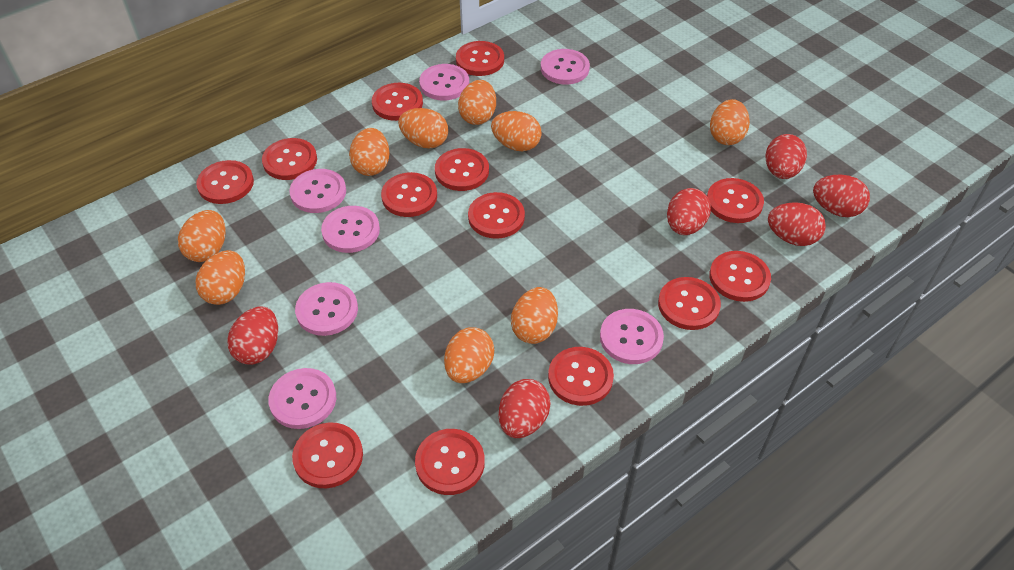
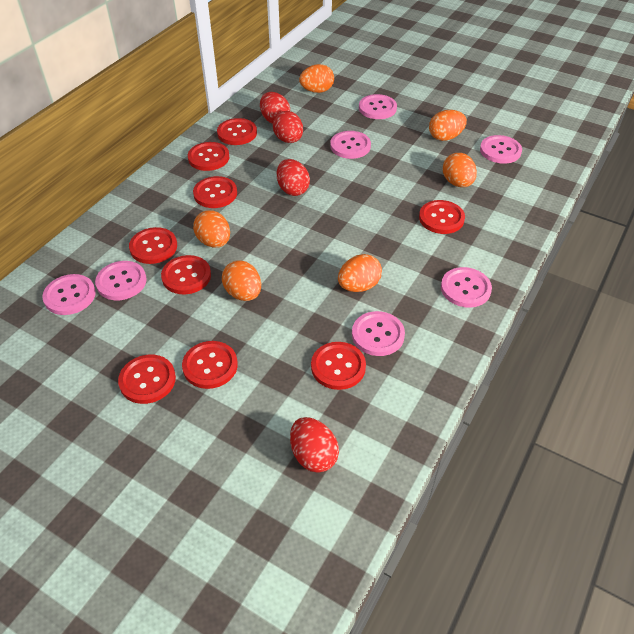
orange egg: 9 -> 6
red button: 13 -> 9
red egg: 6 -> 4

